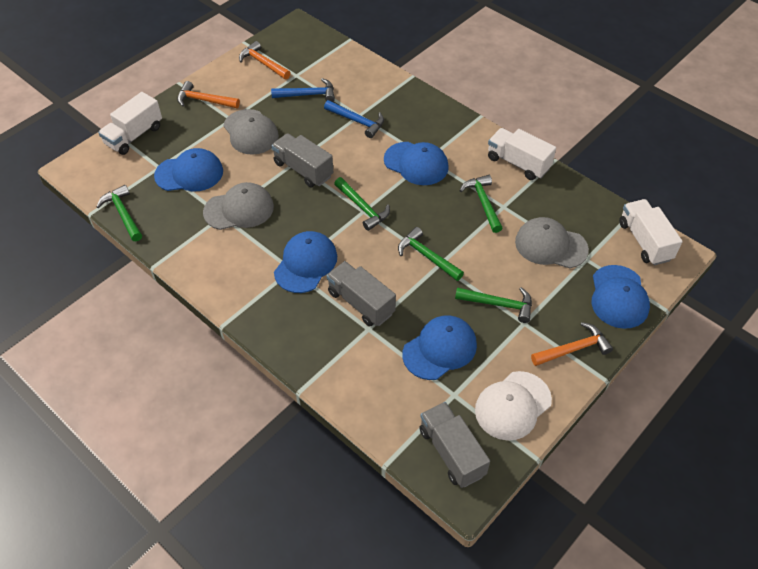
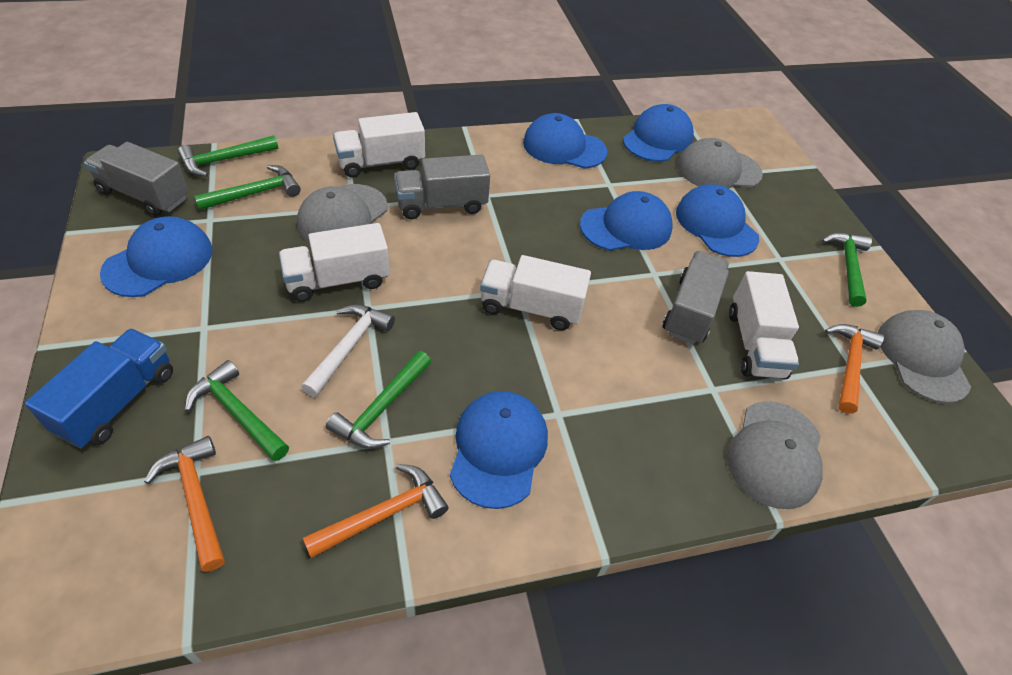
blue cap: 5 -> 6
blue hammer: 2 -> 0
blue truck: 0 -> 1
grey cap: 3 -> 4
white cap: 1 -> 0
white hammer: 0 -> 1
white truck: 3 -> 4

